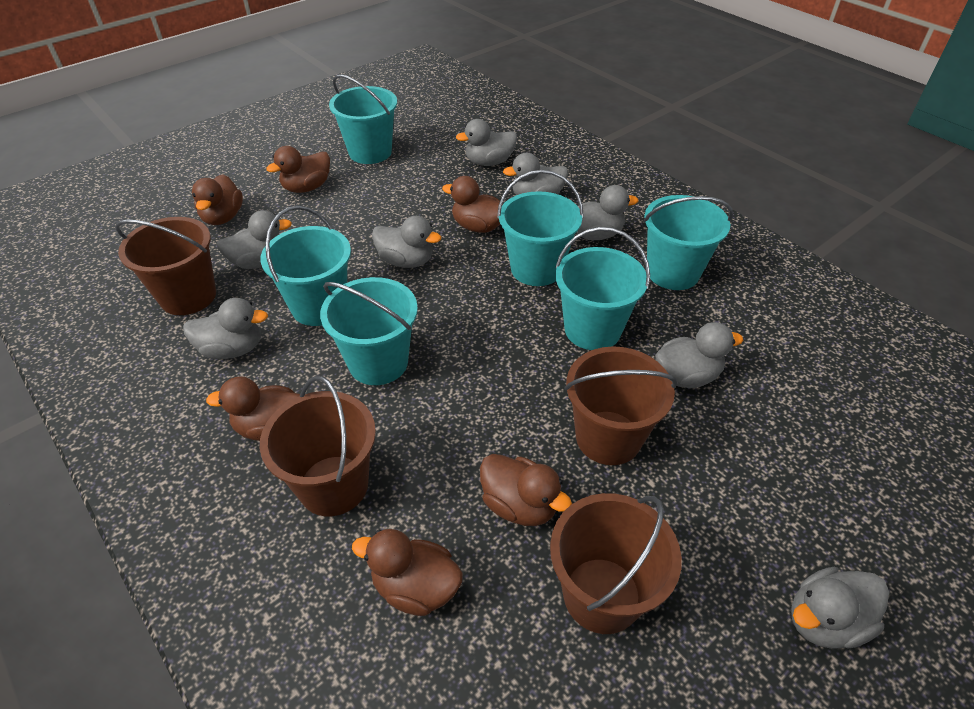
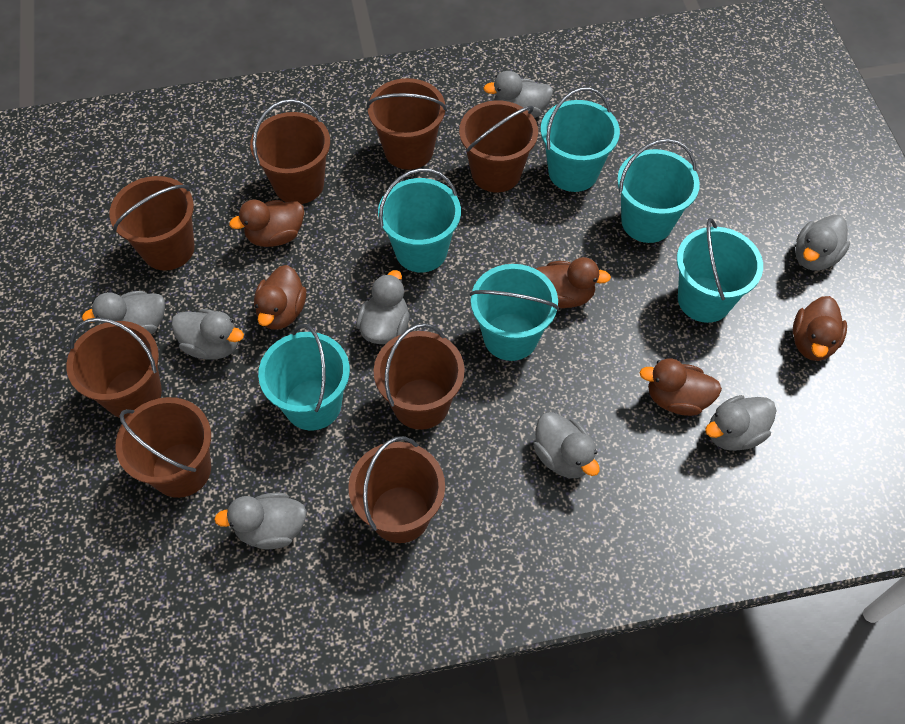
brown bucket: 4 -> 8
brown duck: 6 -> 5

